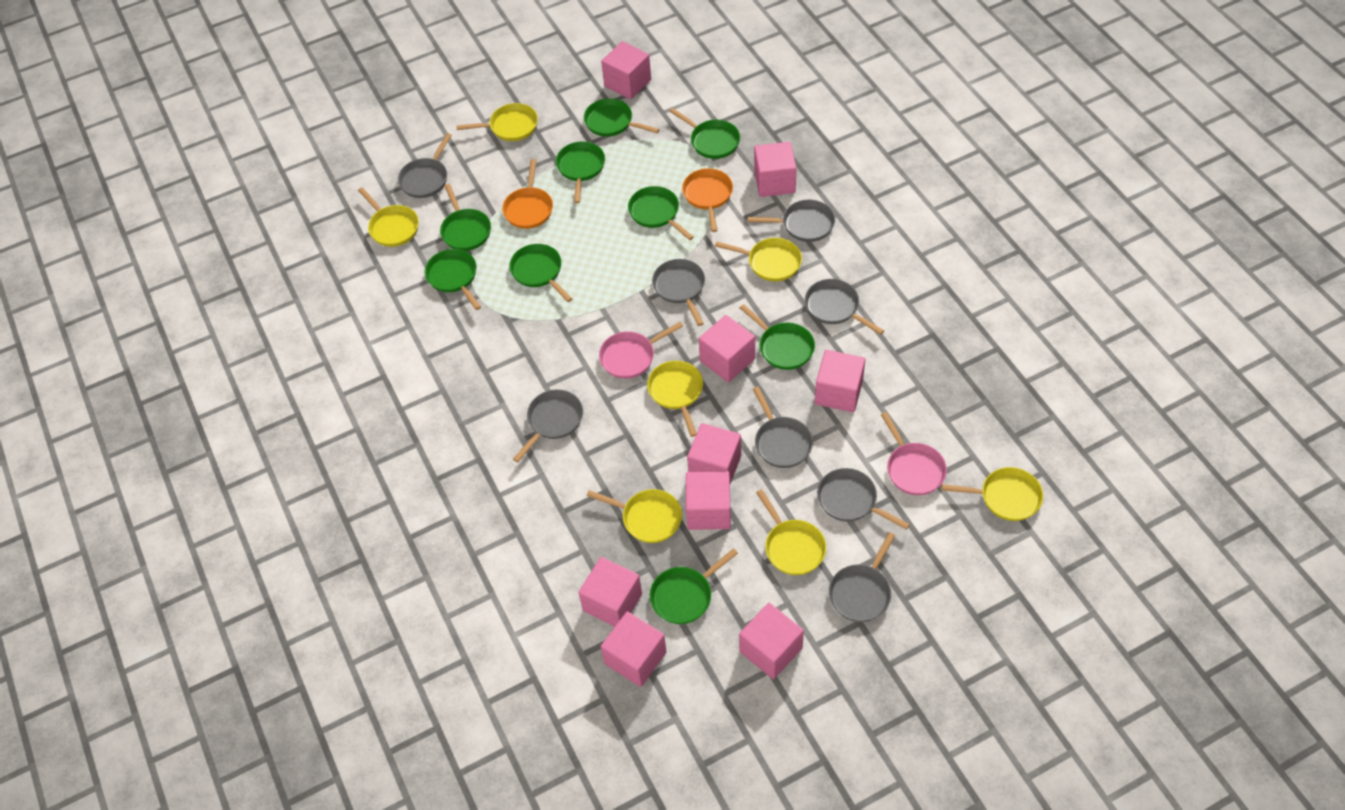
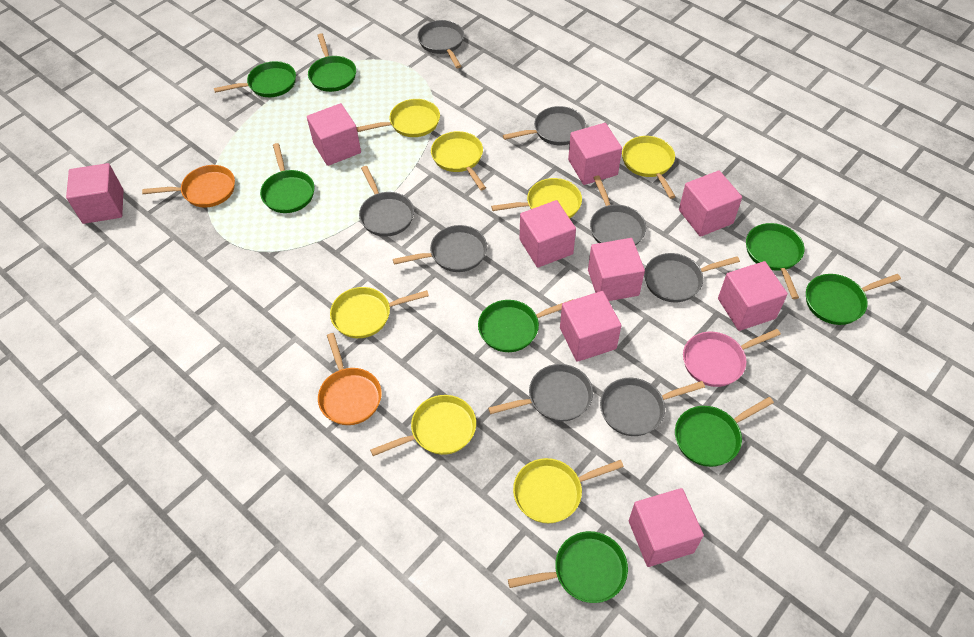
green pan: 9 -> 8
pink pan: 2 -> 1

